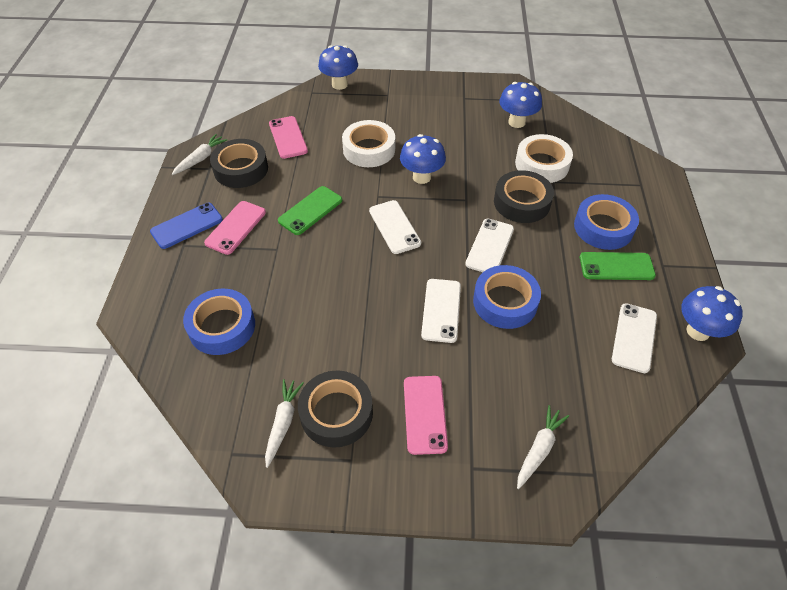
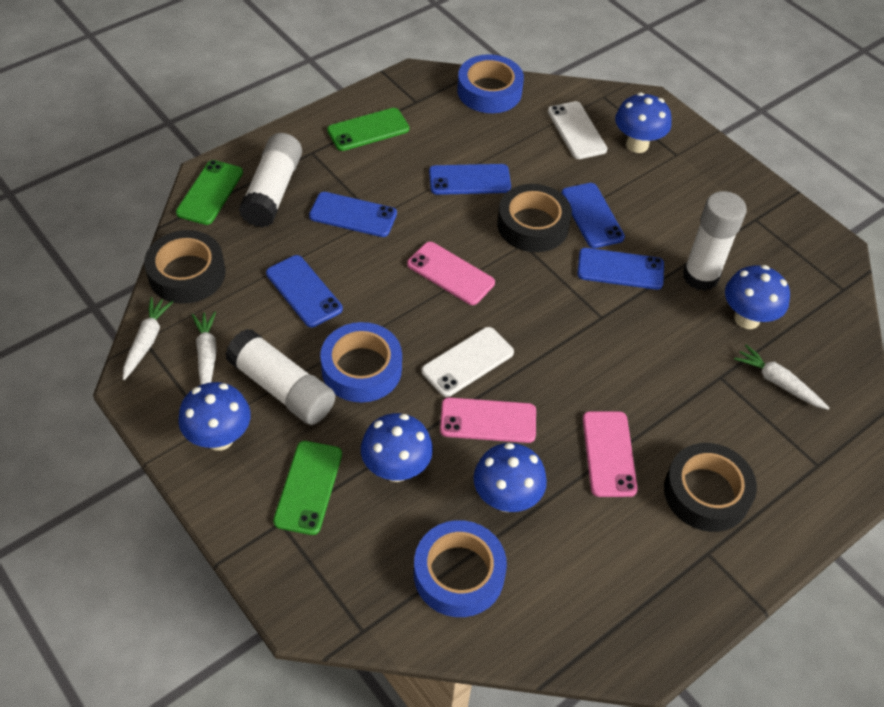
blue mushroom: 4 -> 5
blue phone: 1 -> 5
green phone: 2 -> 3
white glue stick: 0 -> 3
white phone: 4 -> 2
white tape: 2 -> 0

